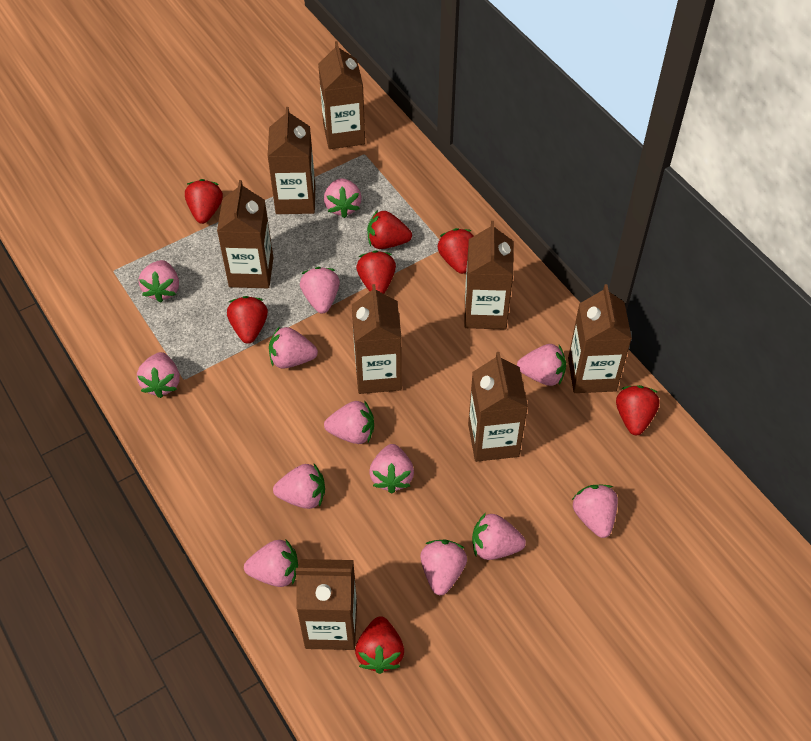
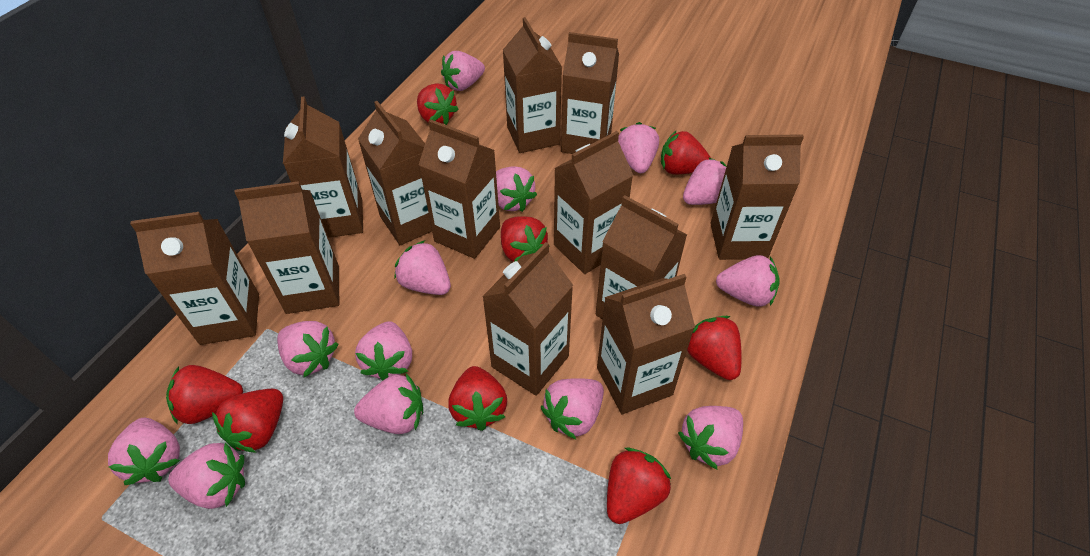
brown carton: 8 -> 12
red strawberry: 7 -> 8

